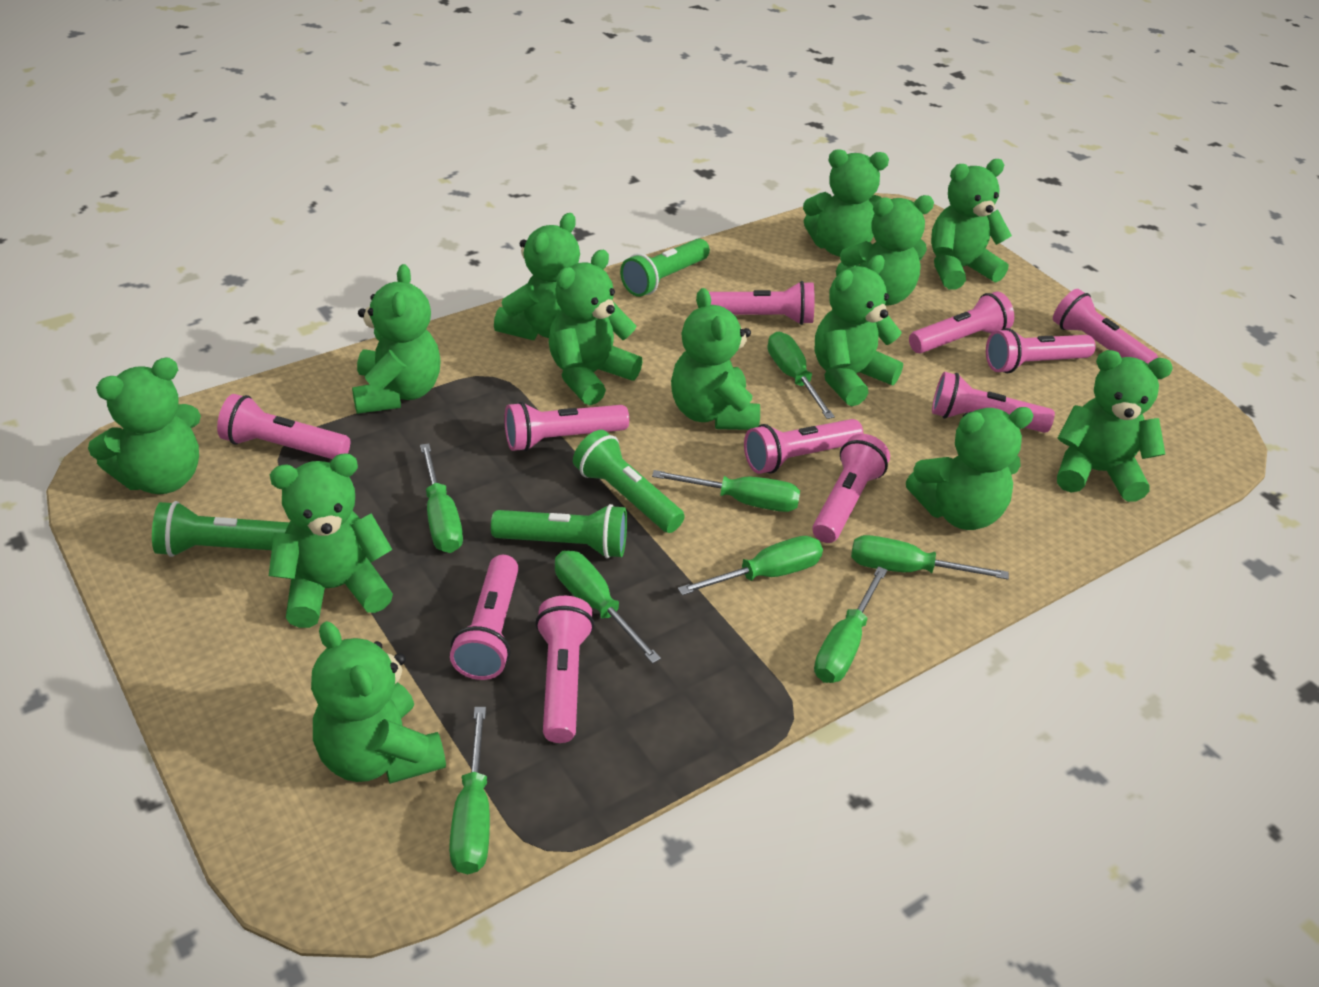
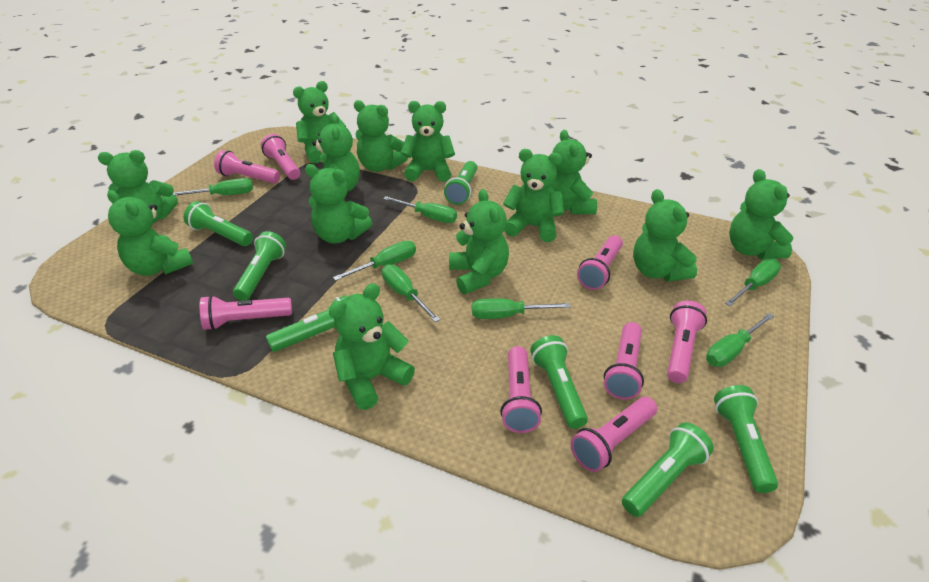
green flashlight: 4 -> 7
green screwdriver: 8 -> 7
pink flashlight: 11 -> 8

